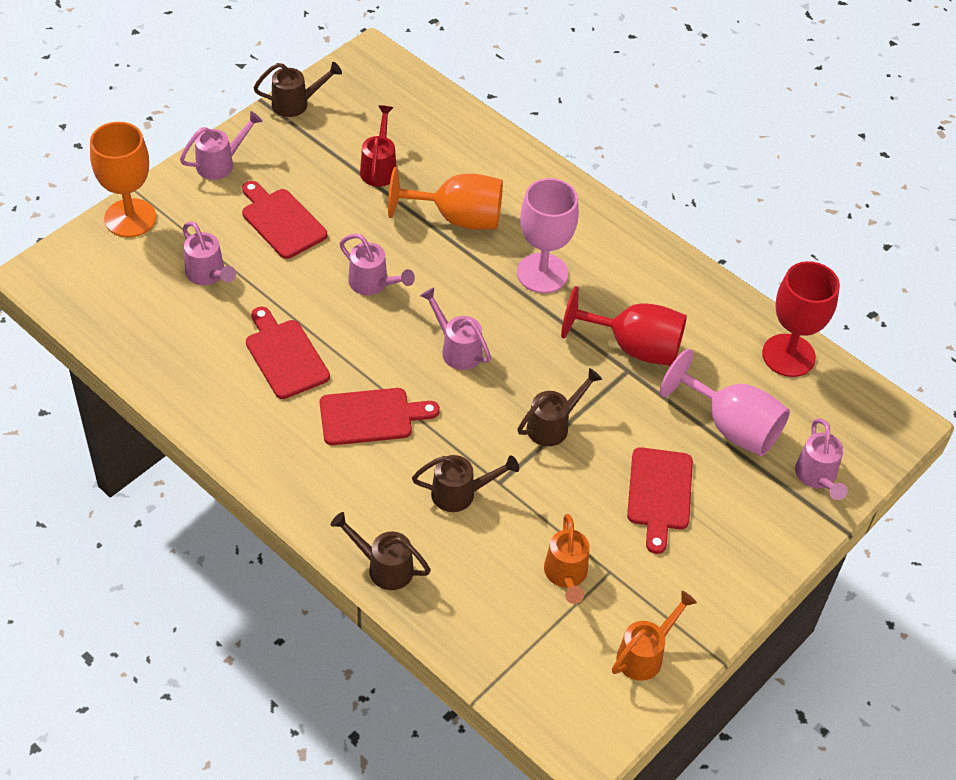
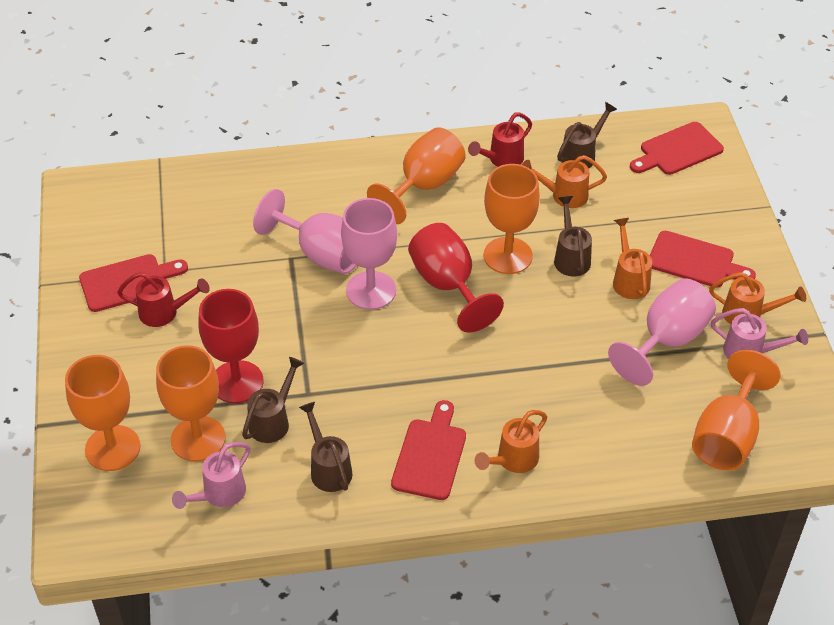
orange goblet: 2 -> 5
orange watering can: 2 -> 4
pink goblet: 2 -> 3
pink watering can: 5 -> 2
red watering can: 1 -> 2

